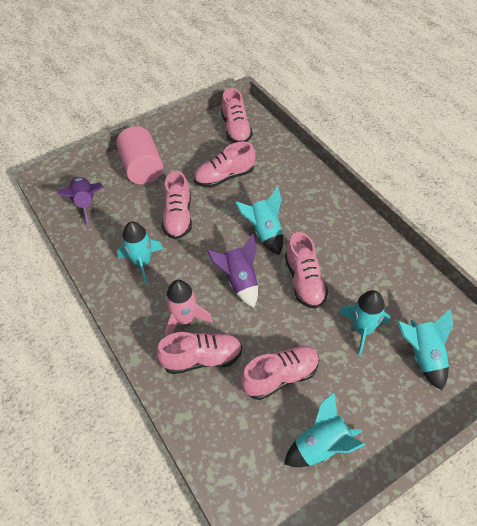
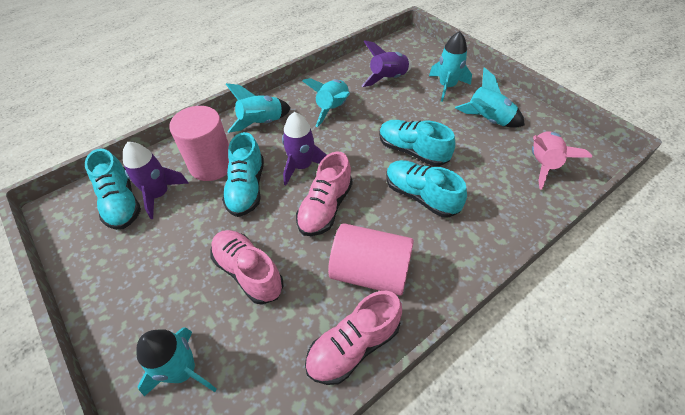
pink cylinder: 1 -> 2
pink shoe: 6 -> 3
purple rocket: 2 -> 3
turquoise shoe: 0 -> 4

